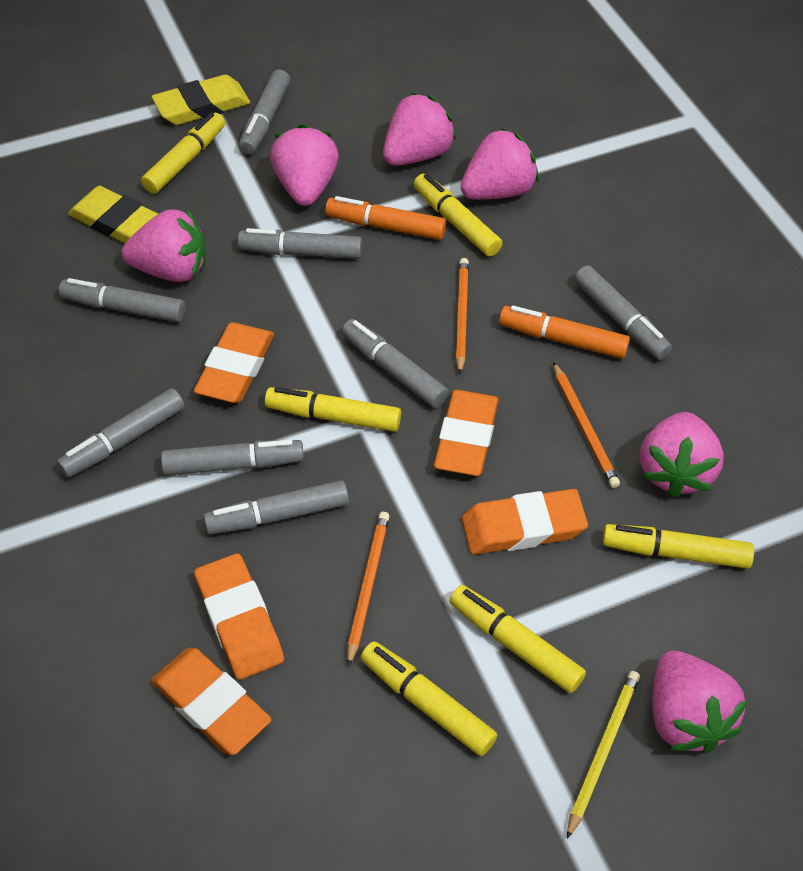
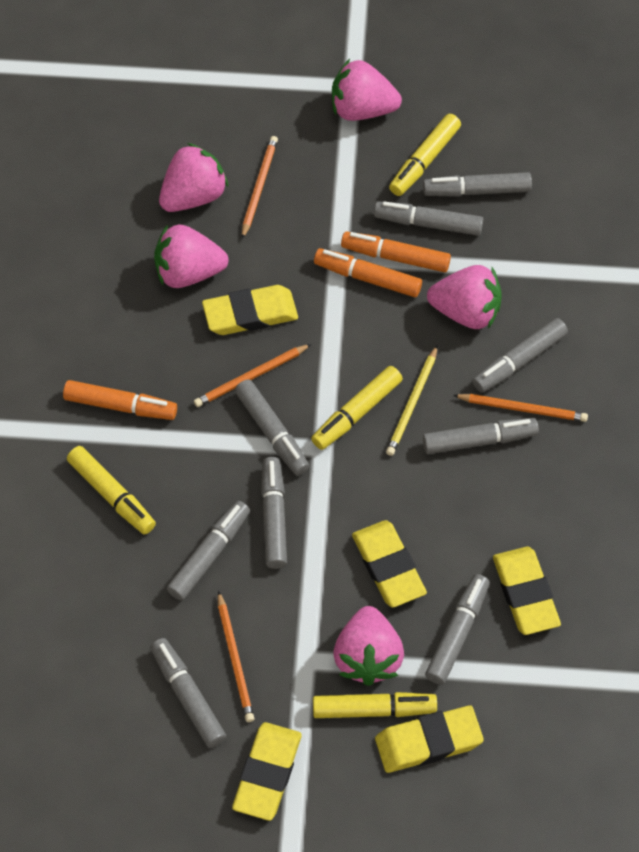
grey marker: 8 -> 9
orange eraser: 5 -> 0
orange marker: 2 -> 3
orange pencil: 3 -> 4
pink strawberry: 6 -> 5
yellow eraser: 2 -> 5
yellow marker: 6 -> 4

